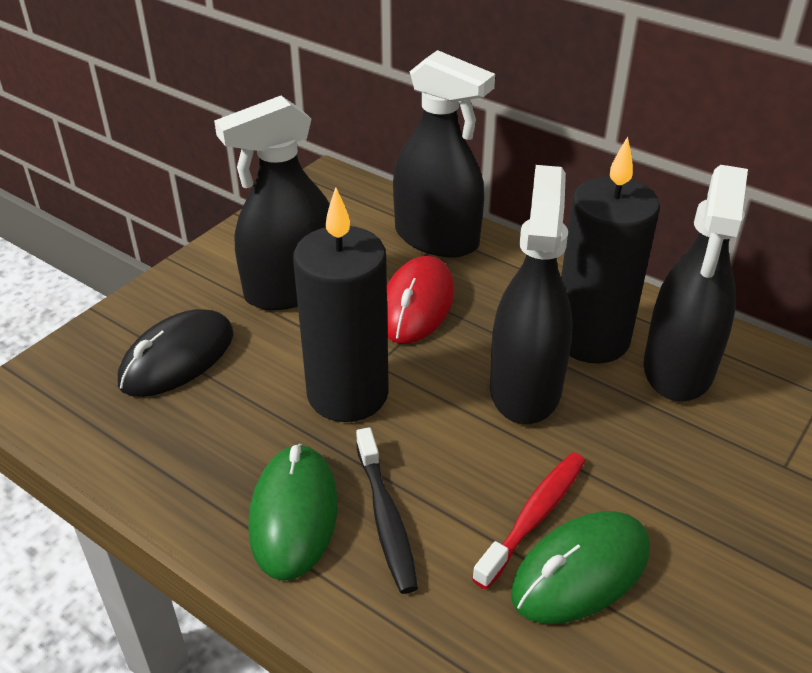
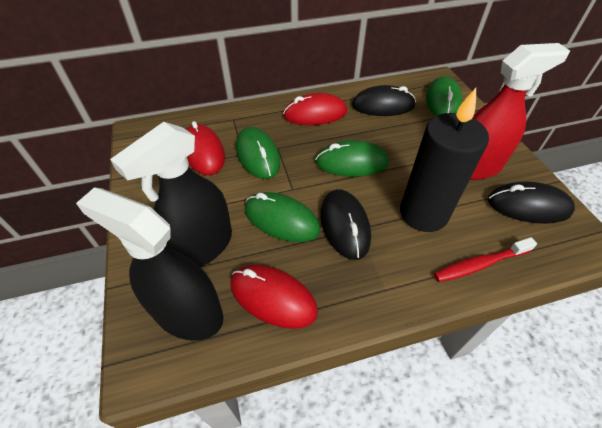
black candle: 2 -> 1
black mouse: 1 -> 3
black spray bottle: 4 -> 2
black toothbrush: 1 -> 0
green mouse: 2 -> 4
red mouse: 1 -> 3
red spray bottle: 0 -> 1

